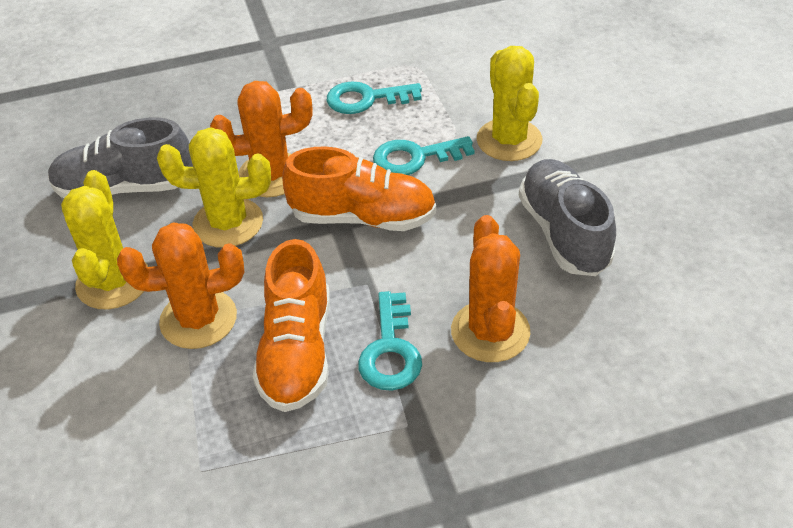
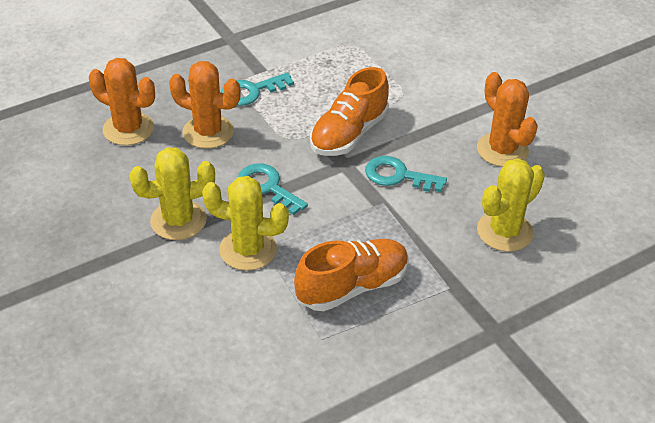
grey shoe: 2 -> 0

